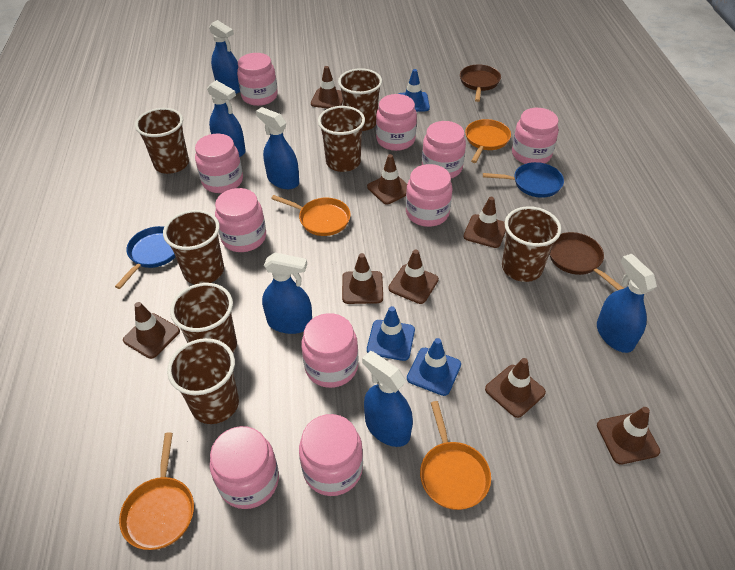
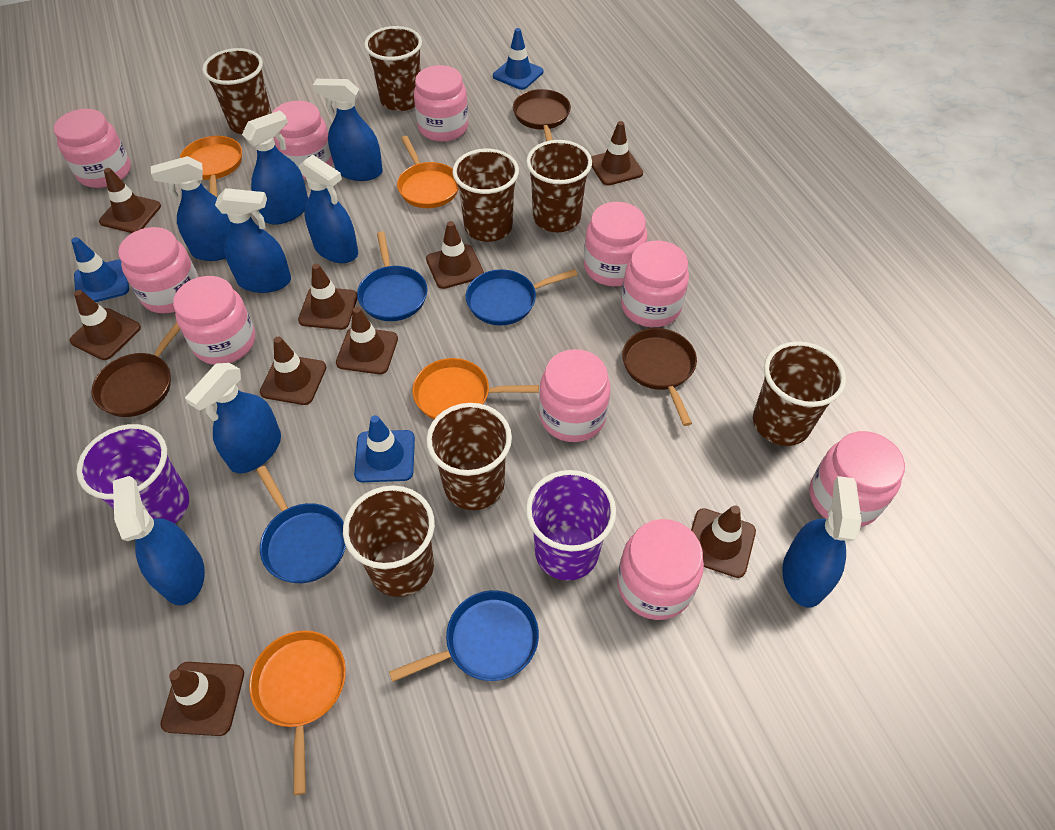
blue pan: 2 -> 4
blue spray bottle: 6 -> 8
brown pan: 2 -> 3
brown traffic cone: 8 -> 9
purple cup: 0 -> 2

